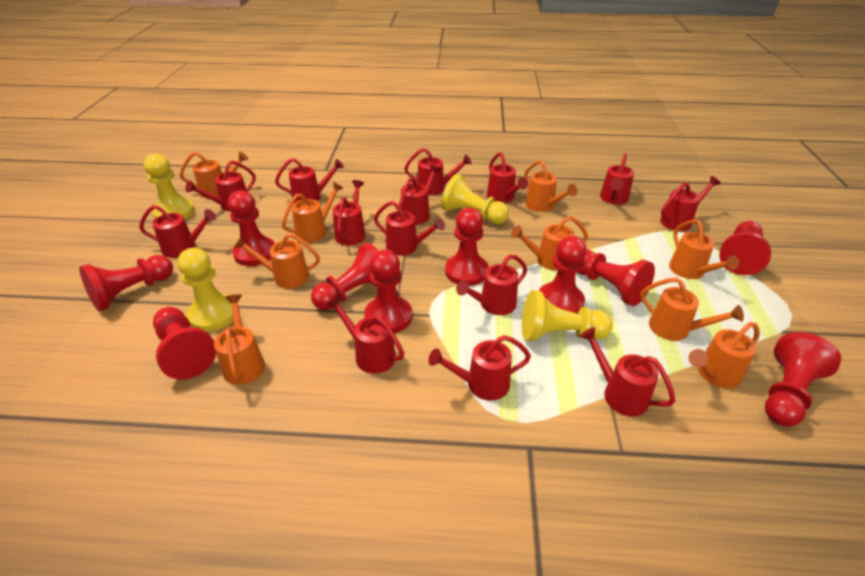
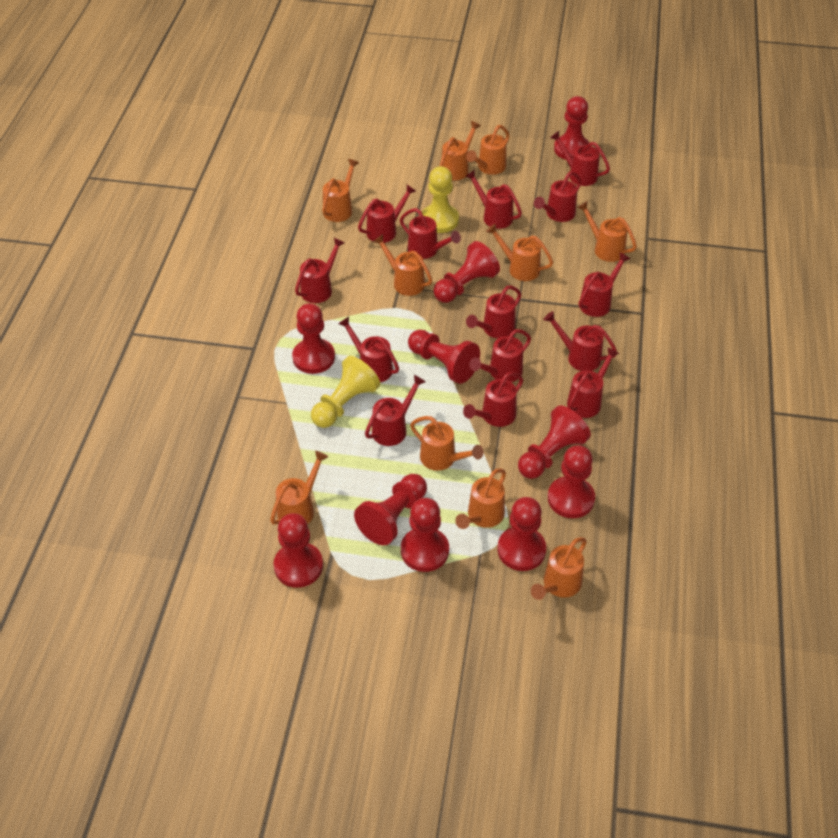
orange watering can: 9 -> 10
yellow pawn: 4 -> 2

